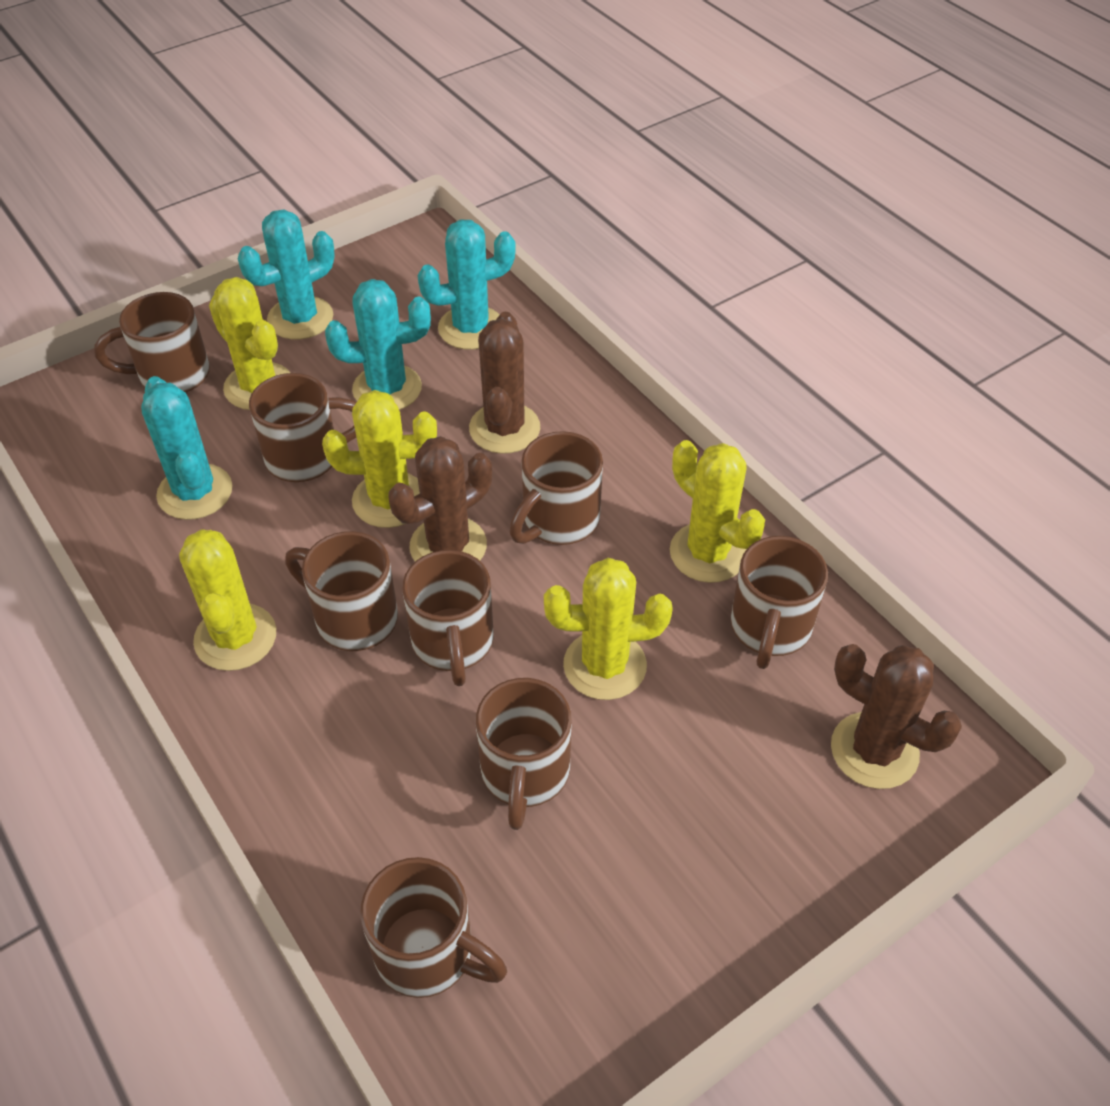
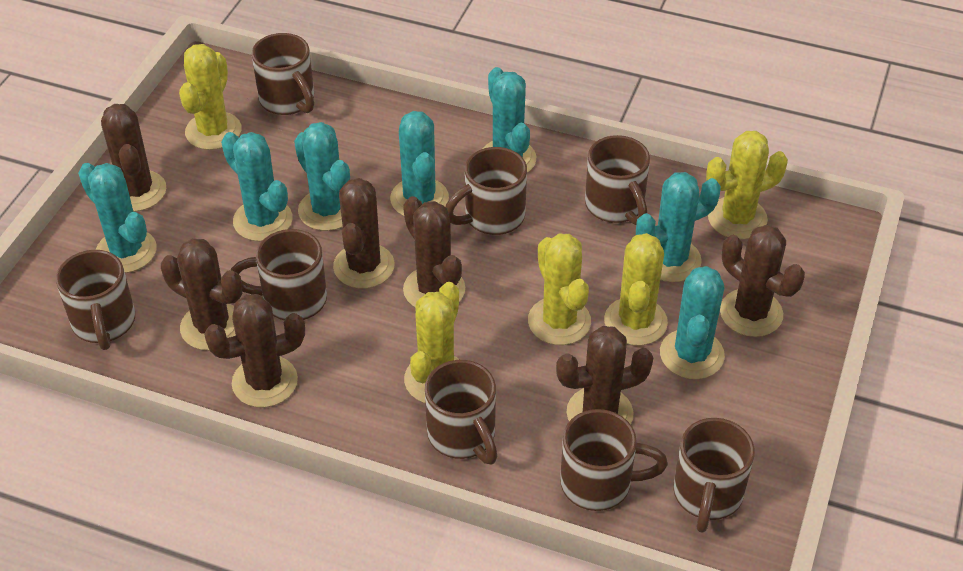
brown cactus: 3 -> 7
turquoise cactus: 4 -> 7

